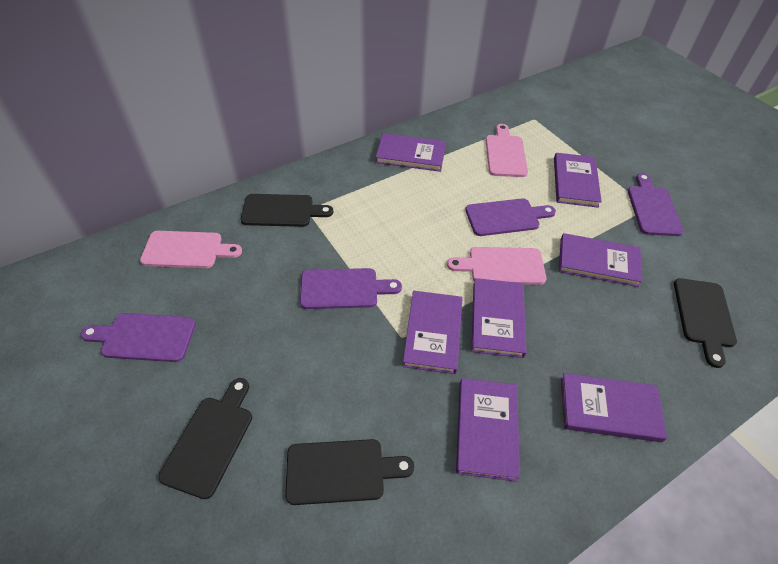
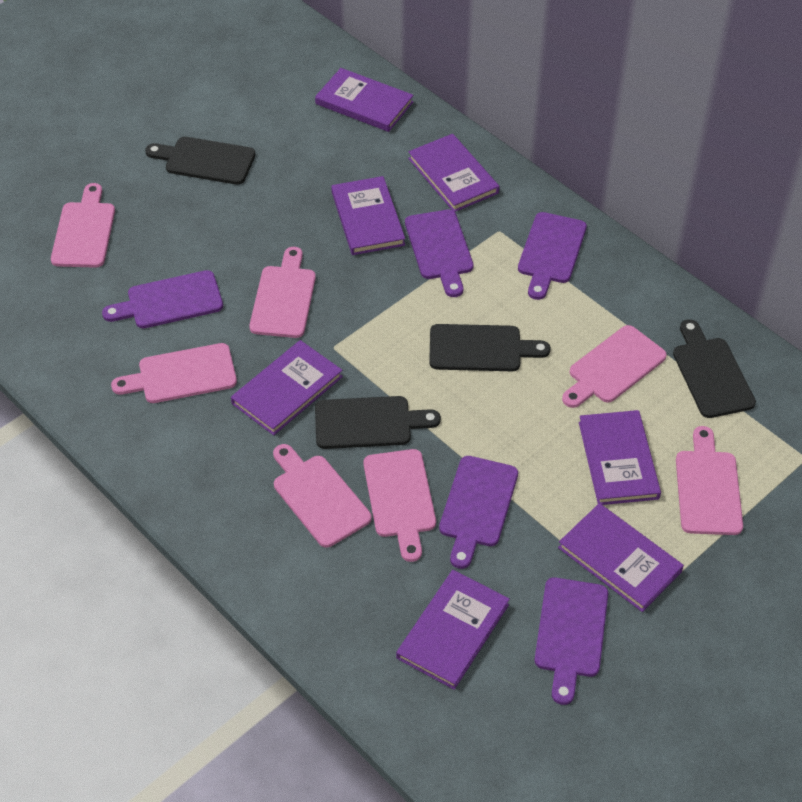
pink cutting board: 3 -> 7
purple cutting board: 4 -> 5

